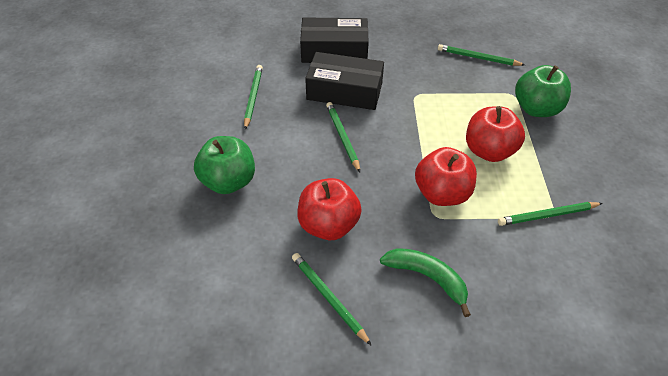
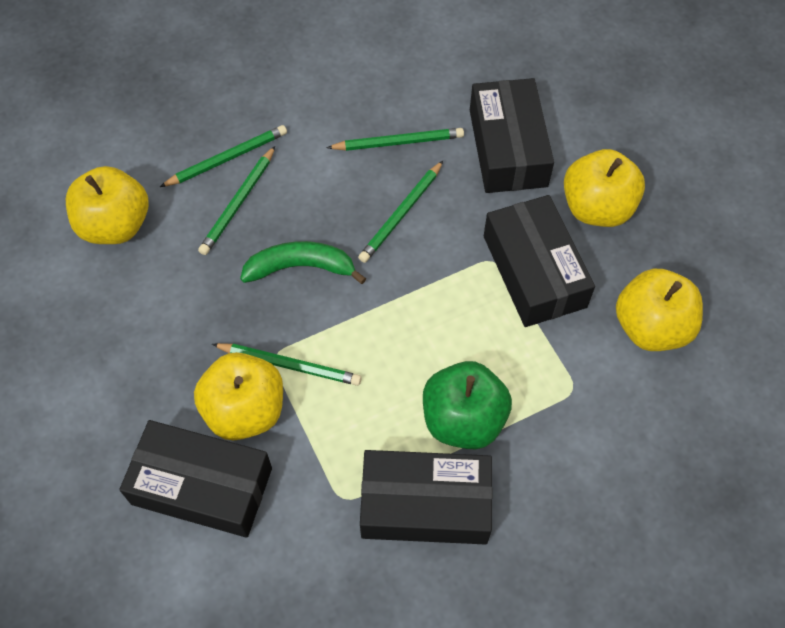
black box: 2 -> 4
green apple: 2 -> 1
red apple: 3 -> 0
yellow apple: 0 -> 4

